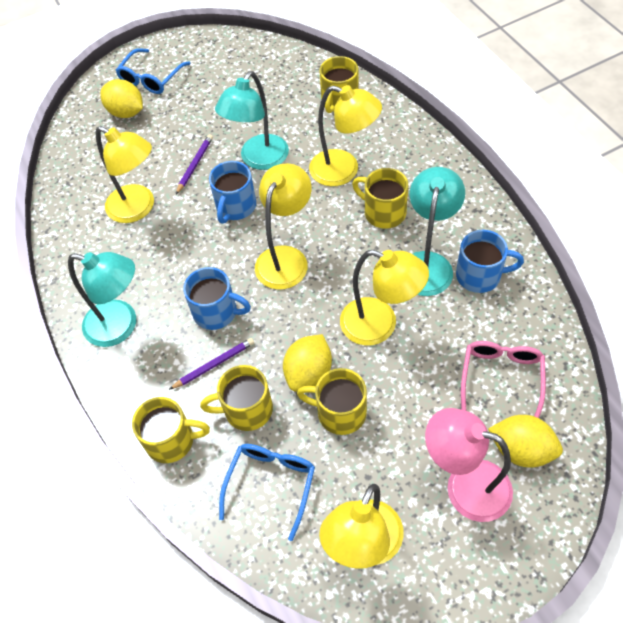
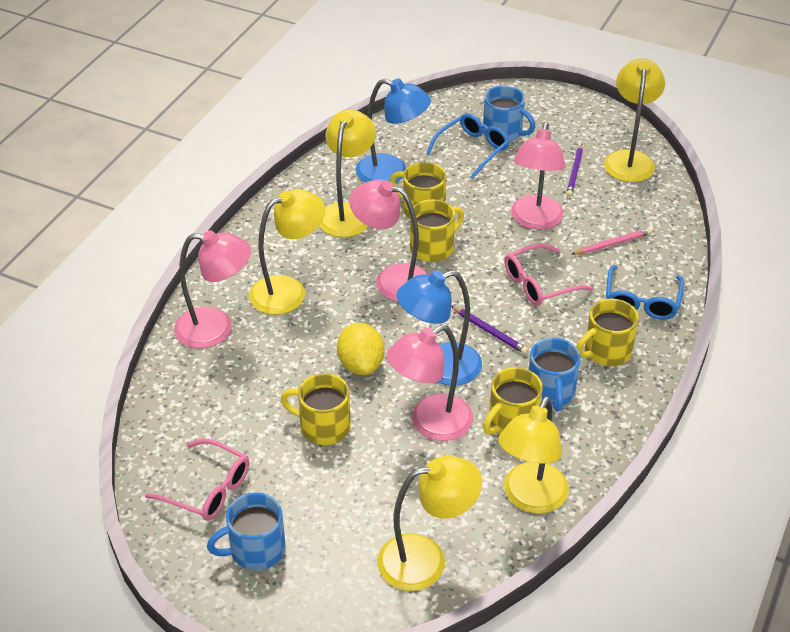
blue lamp: 0 -> 2
pink glasses: 1 -> 2
pink lamp: 1 -> 4
pink pencil: 0 -> 1
turquoise lamp: 3 -> 0
yellow lemon: 3 -> 1

